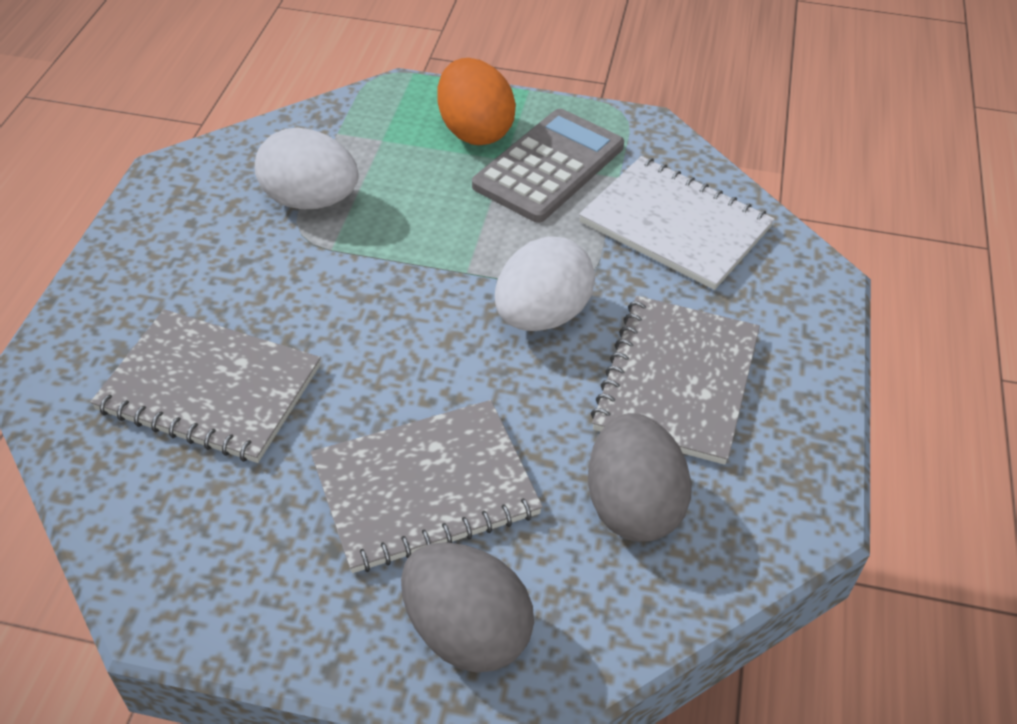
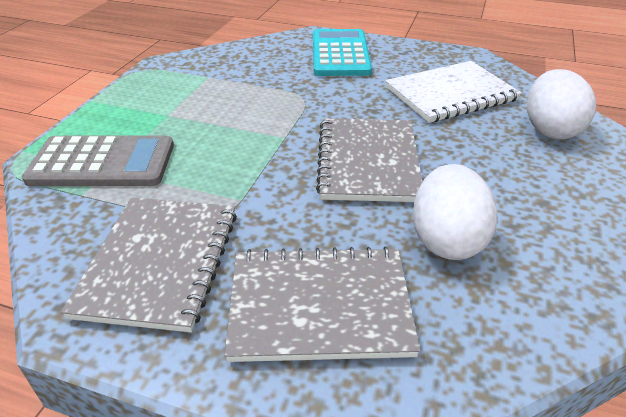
grey egg: 2 -> 0
orange egg: 1 -> 0
turquoise calculator: 0 -> 1

